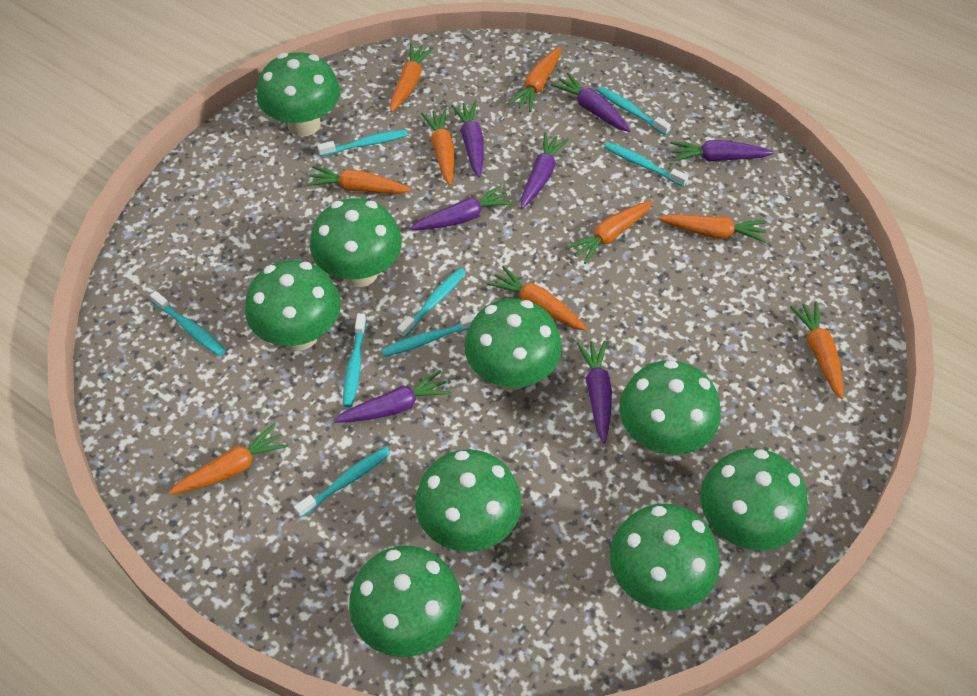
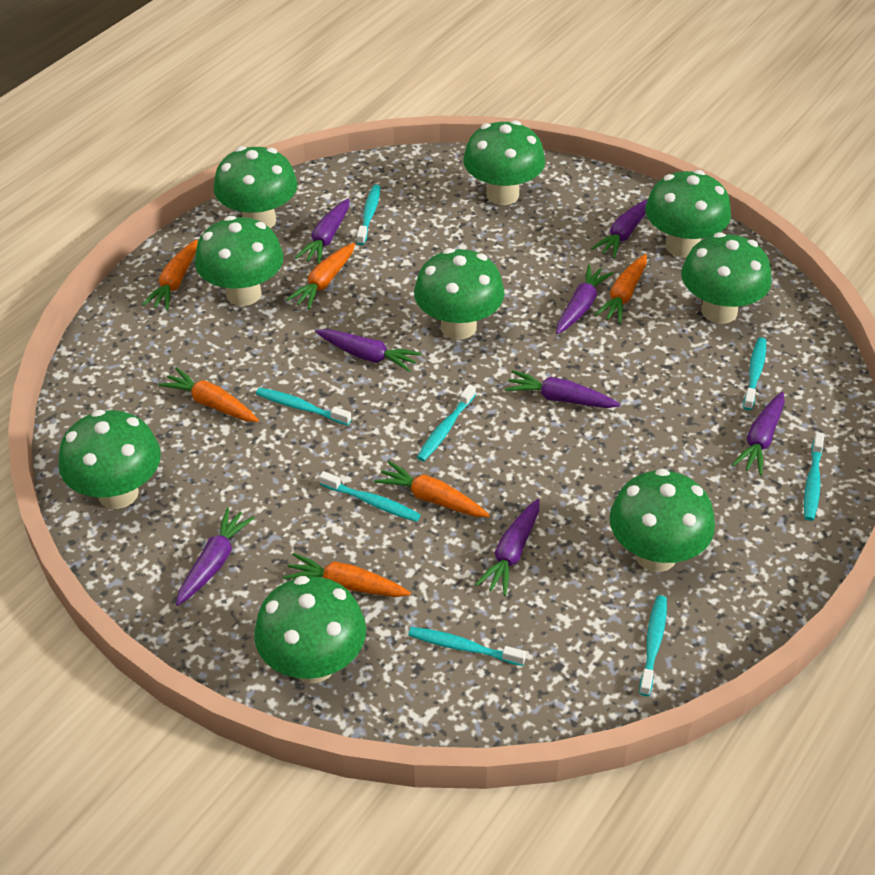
orange carrot: 9 -> 6
purple carrot: 7 -> 8

